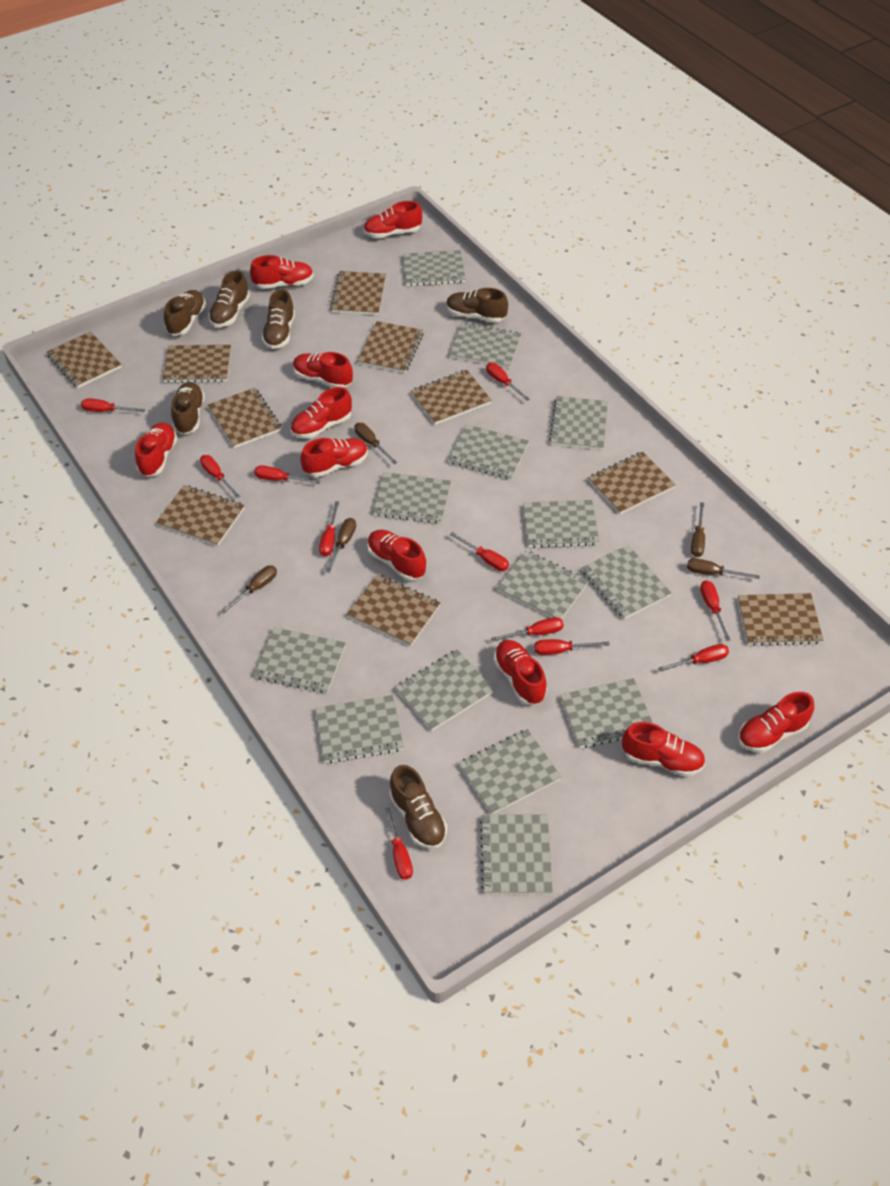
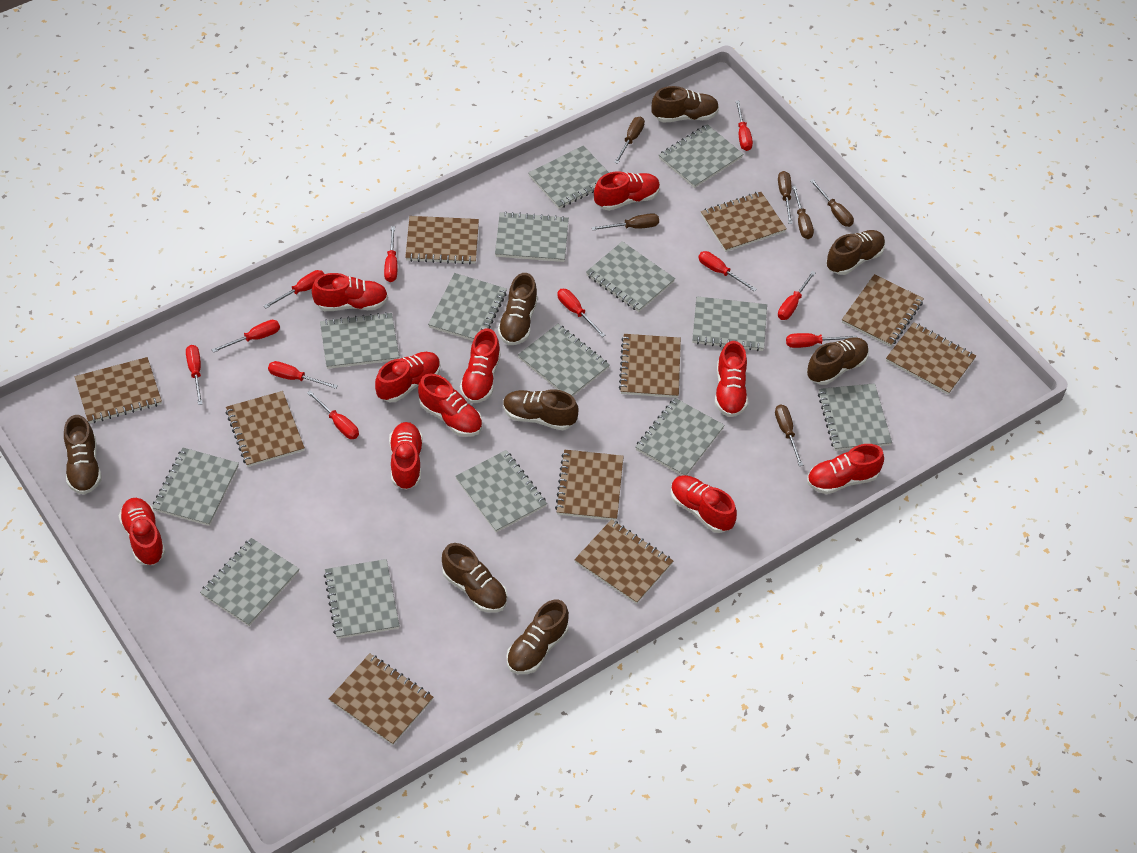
brown screwdriver: 5 -> 6
brown shoe: 6 -> 8

